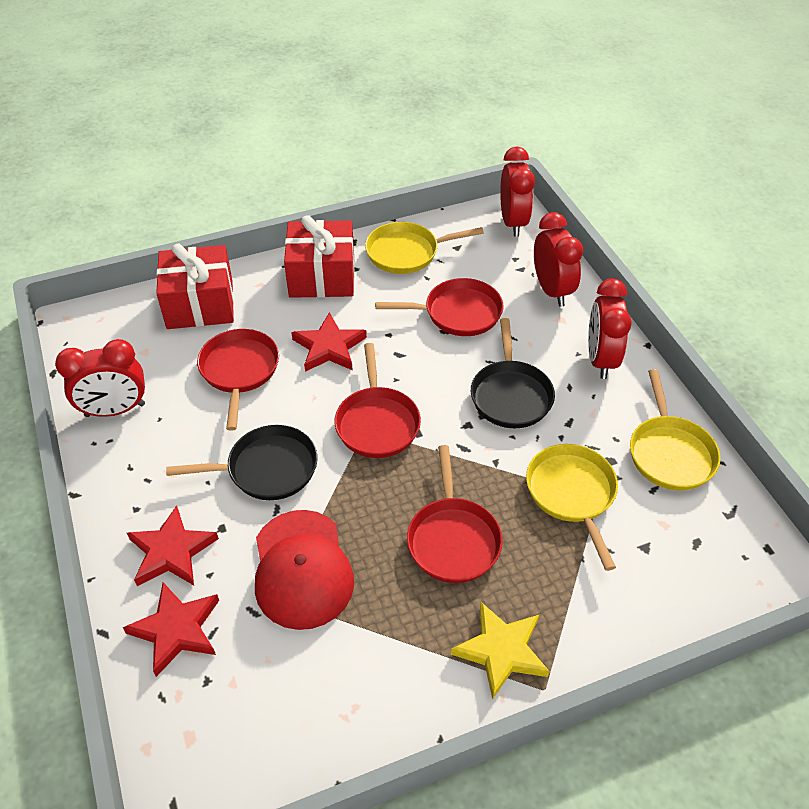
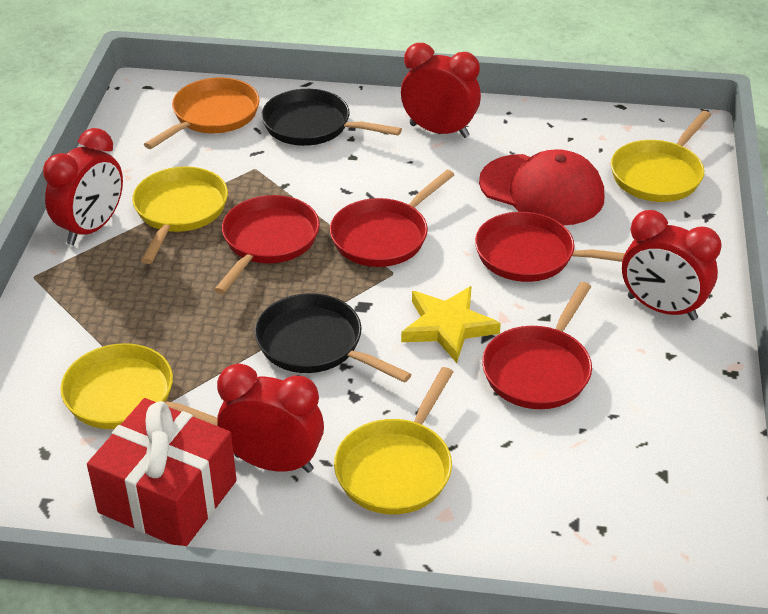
orange pan: 0 -> 1
red gift: 2 -> 1
red star: 3 -> 0
yellow pan: 3 -> 4

